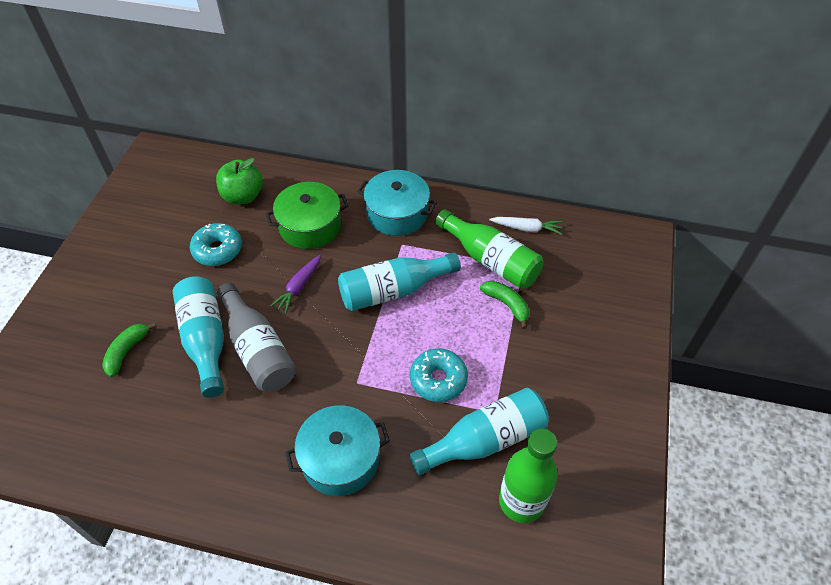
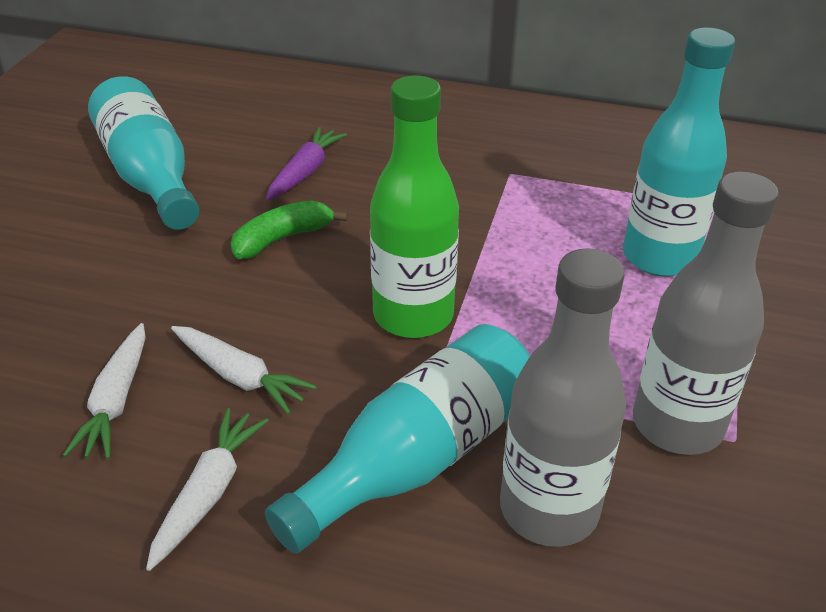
green apple: 1 -> 0
green banana: 2 -> 1
green bottle: 2 -> 1
green pot: 1 -> 0
grey bottle: 1 -> 2
turquoise donut: 2 -> 0
turquoise pot: 2 -> 0
white carrot: 1 -> 3

